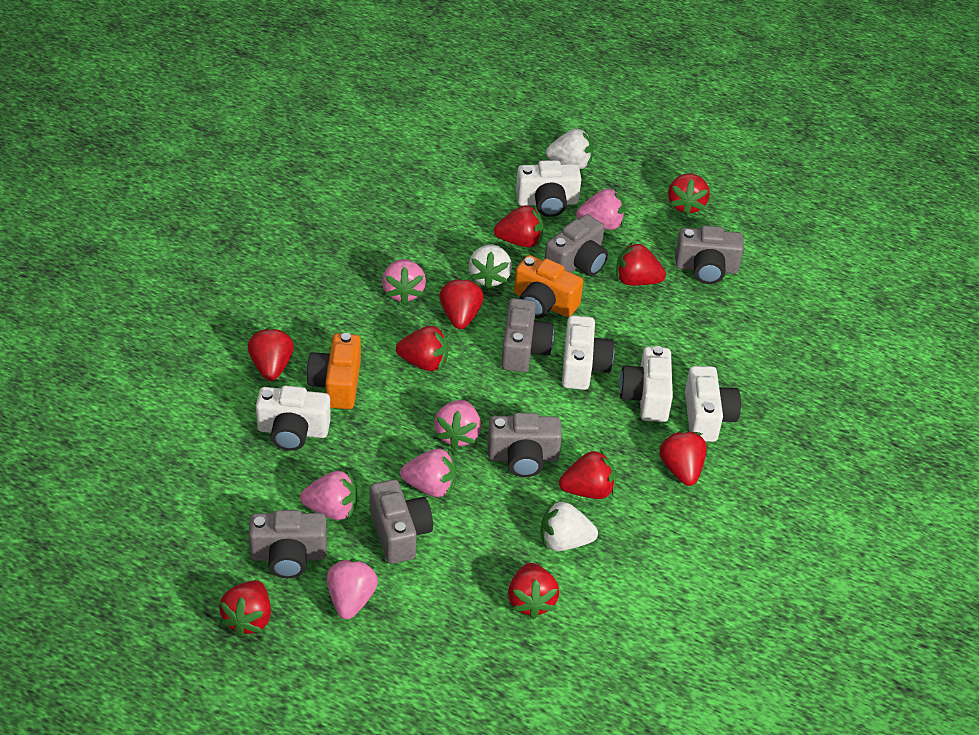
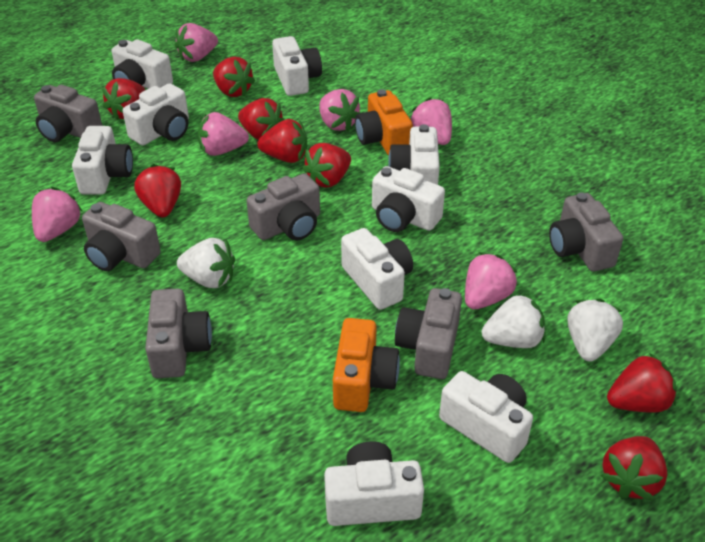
red strawberry: 10 -> 8
white camera: 5 -> 9

